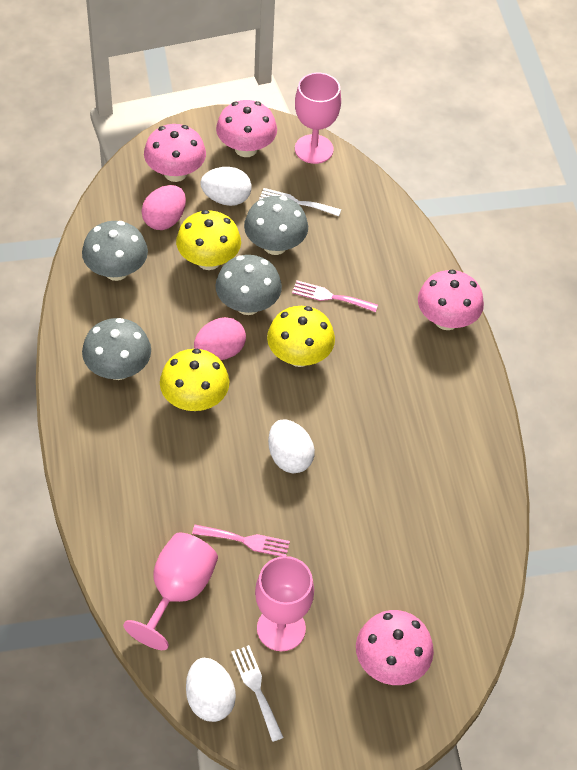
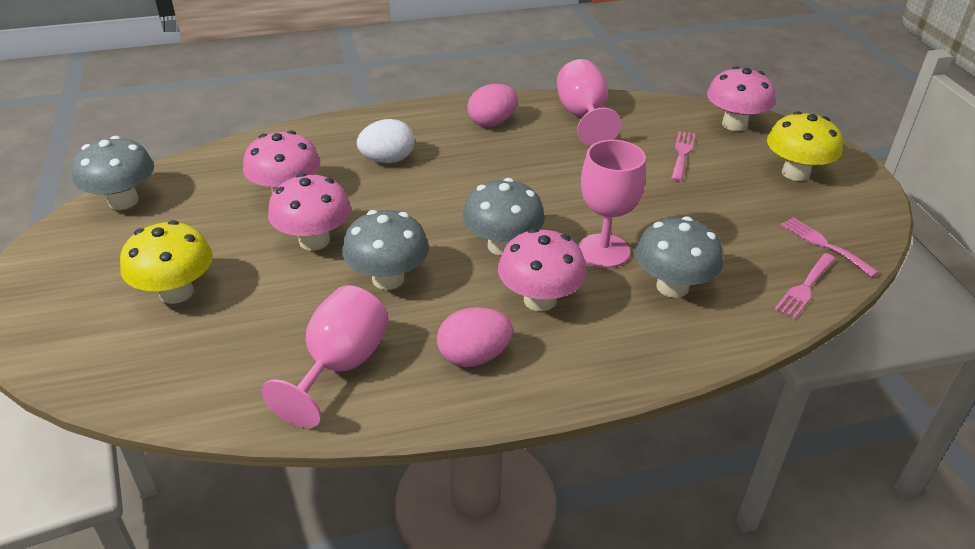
pink fork: 2 -> 3
white egg: 3 -> 1
white fork: 2 -> 0
yellow mushroom: 3 -> 2

